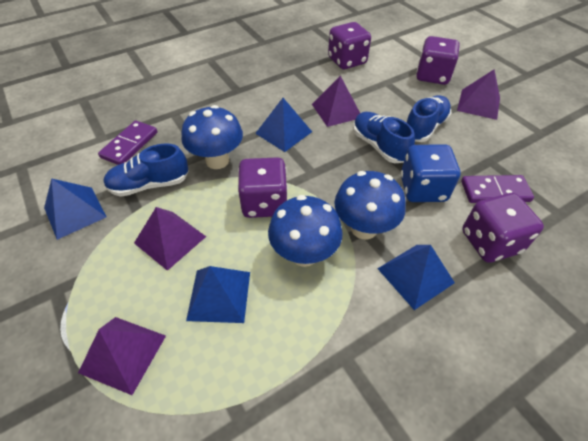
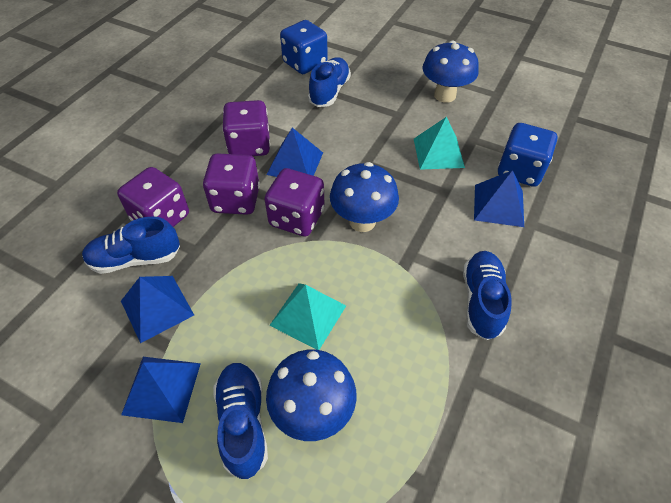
blue dice: 1 -> 2
blue shoe: 3 -> 4
purple domino: 2 -> 0
purple pyramid: 4 -> 0
turquoise pyramid: 0 -> 2

